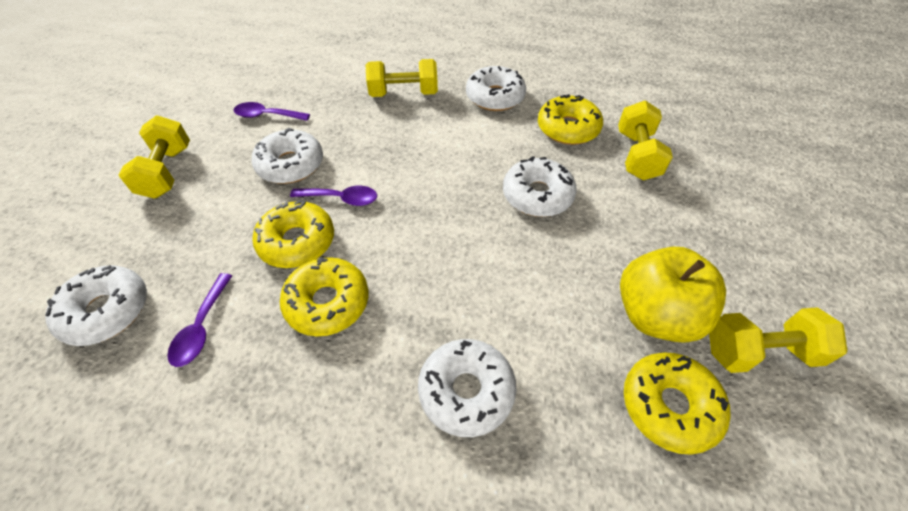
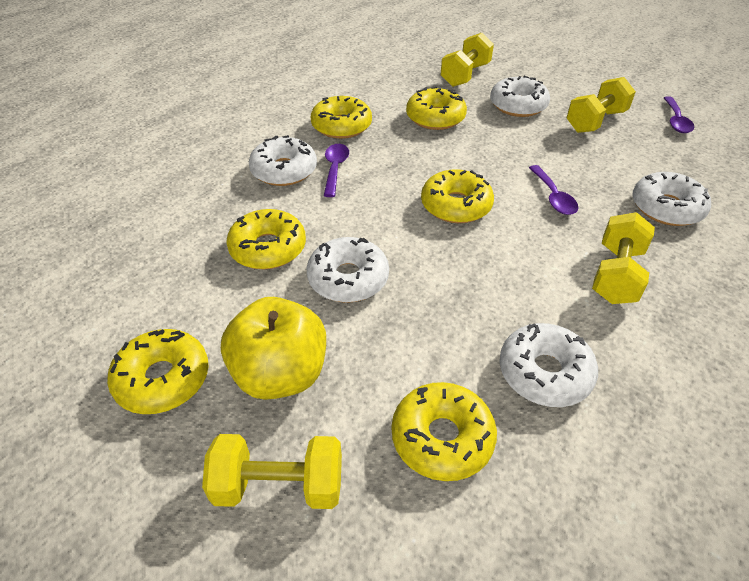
yellow donut: 4 -> 6

